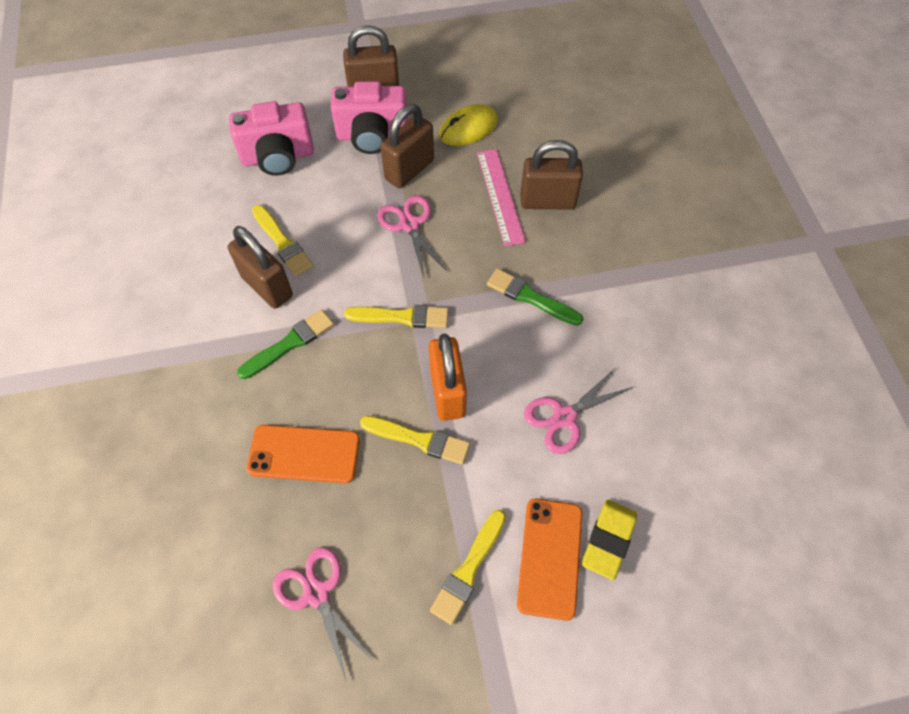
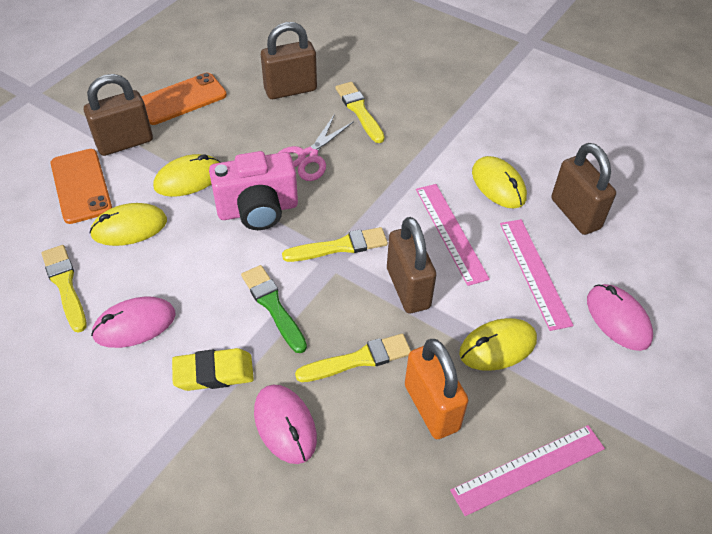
green brush: 2 -> 1
pink camera: 2 -> 1
pink mouse: 0 -> 3
pink ruler: 1 -> 3
pink scissors: 3 -> 1
yellow mouse: 1 -> 4

